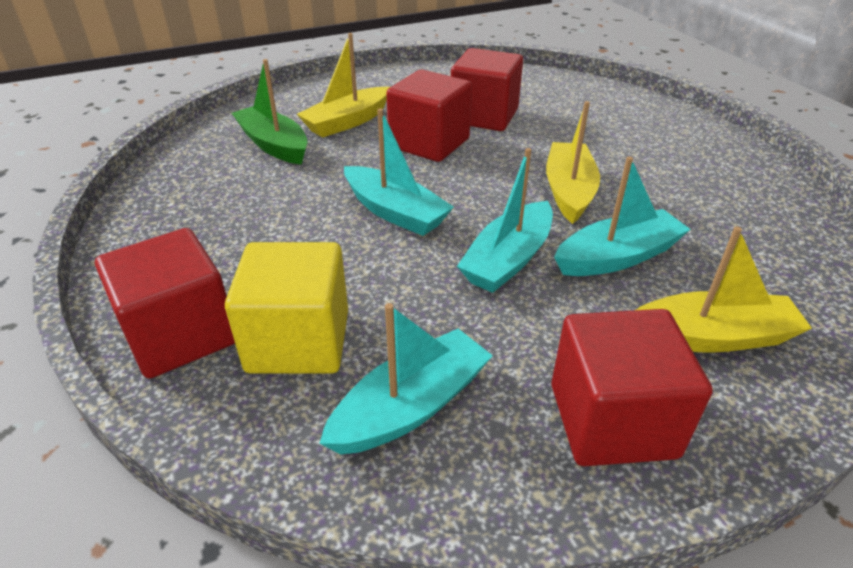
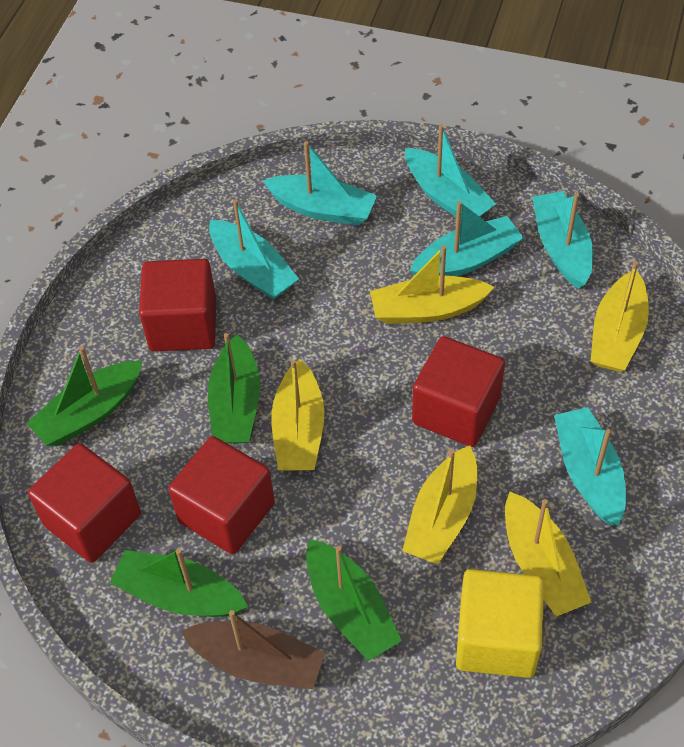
brown boat: 0 -> 1
green boat: 1 -> 4
turquoise boat: 4 -> 6
yellow boat: 3 -> 5

